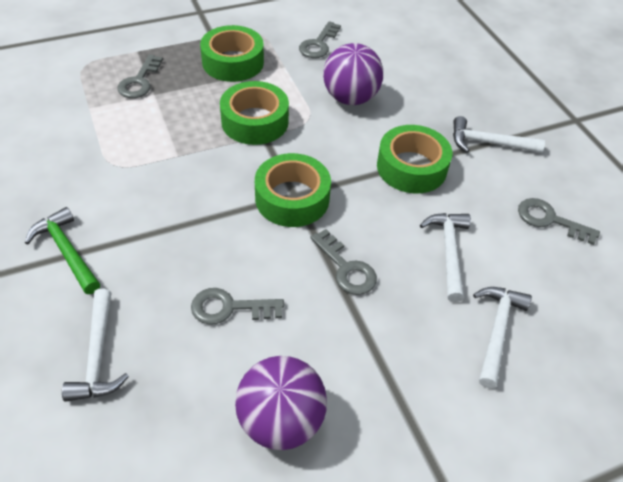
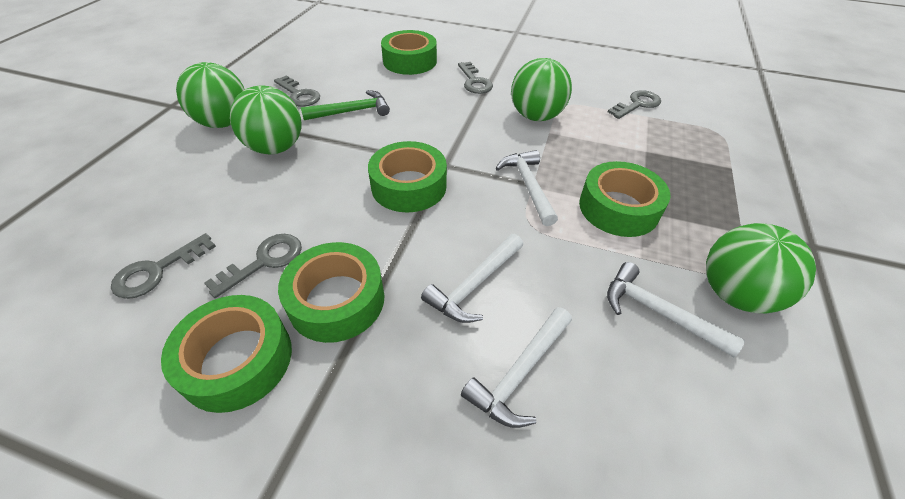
green ball: 0 -> 4
green tape: 4 -> 5
purple ball: 2 -> 0

